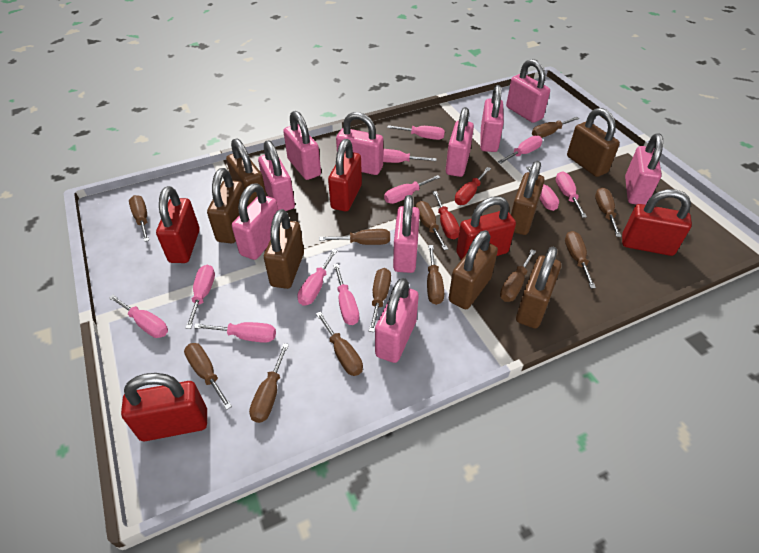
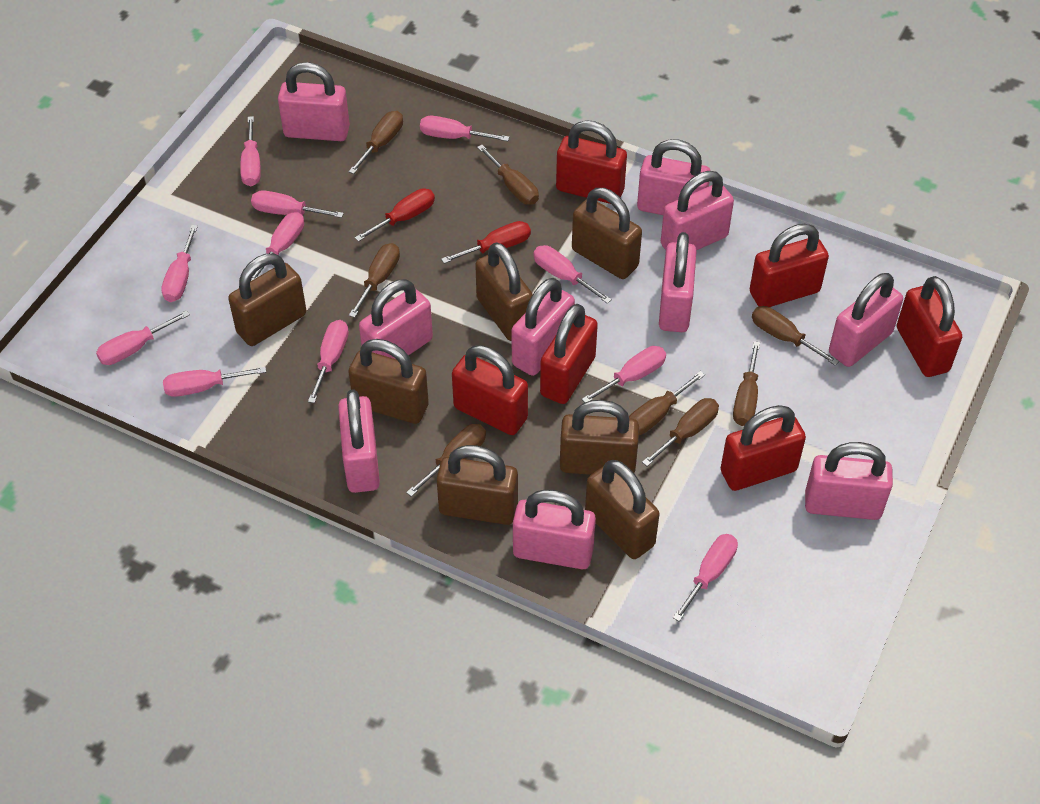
brown screwdriver: 12 -> 8
red padlock: 5 -> 6

